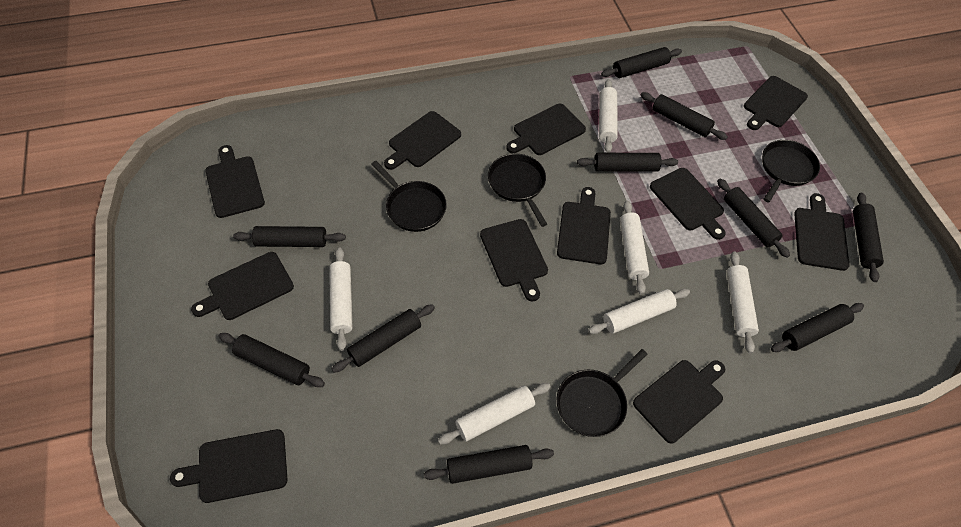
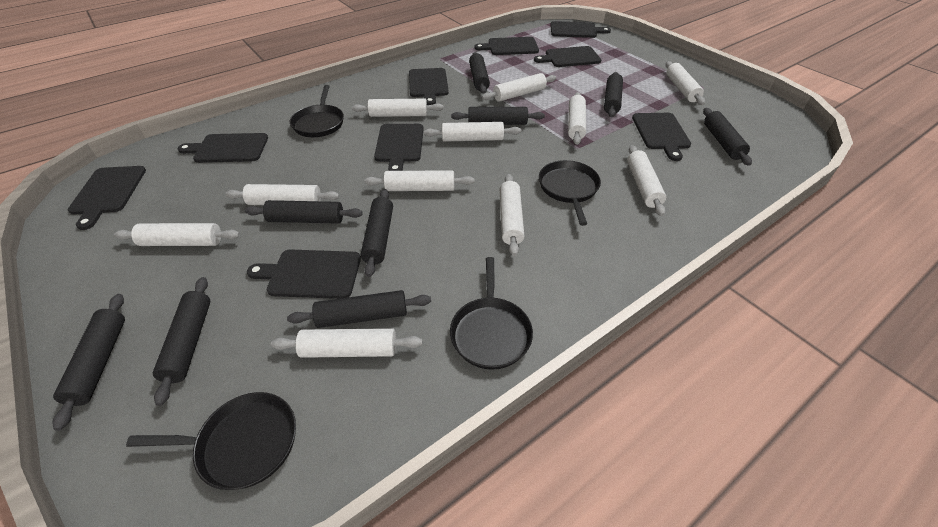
black cutting board: 11 -> 9
black rolling pin: 10 -> 9
white rolling pin: 6 -> 11

